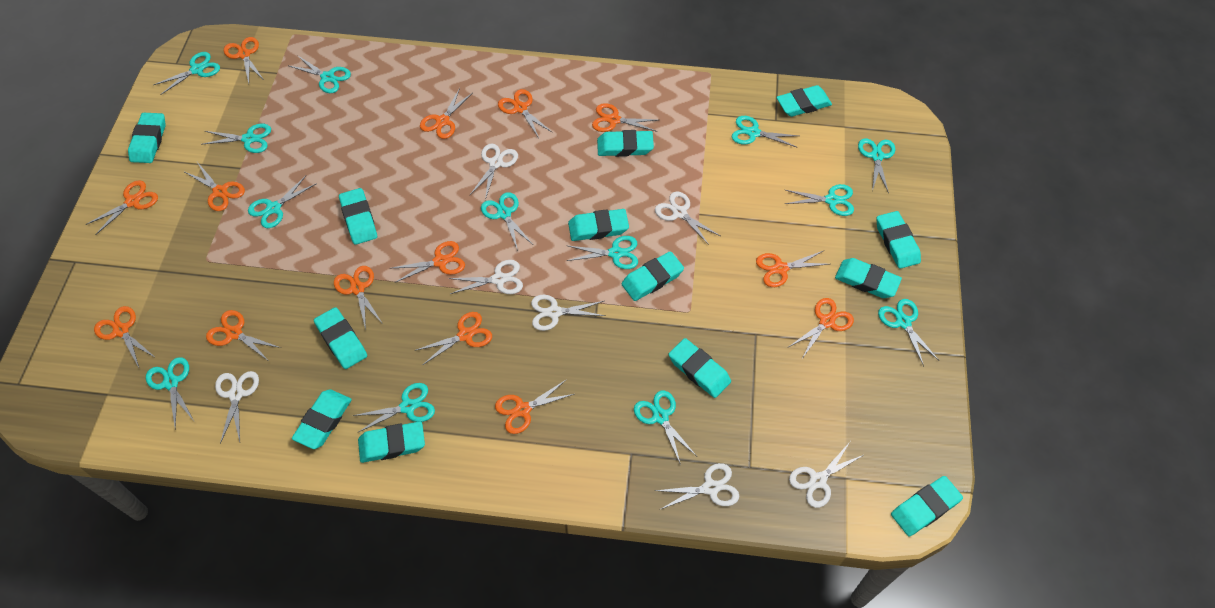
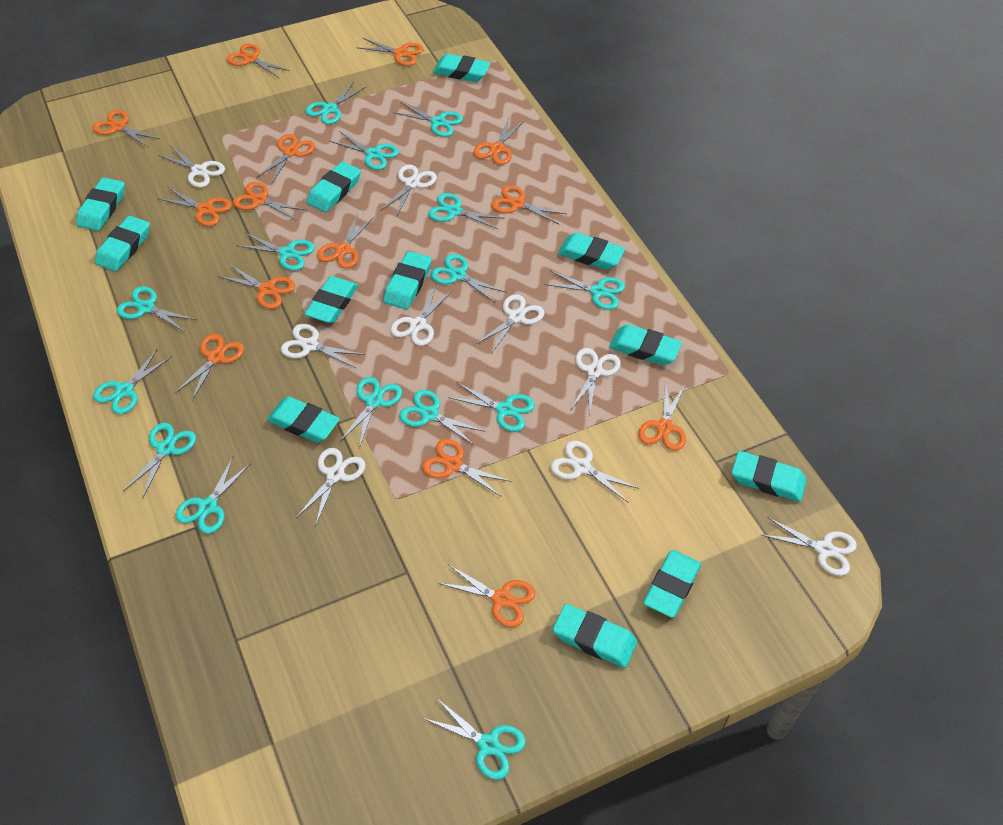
turquoise eraser: 13 -> 12
turquoise scissors: 13 -> 15
white scissors: 7 -> 9

